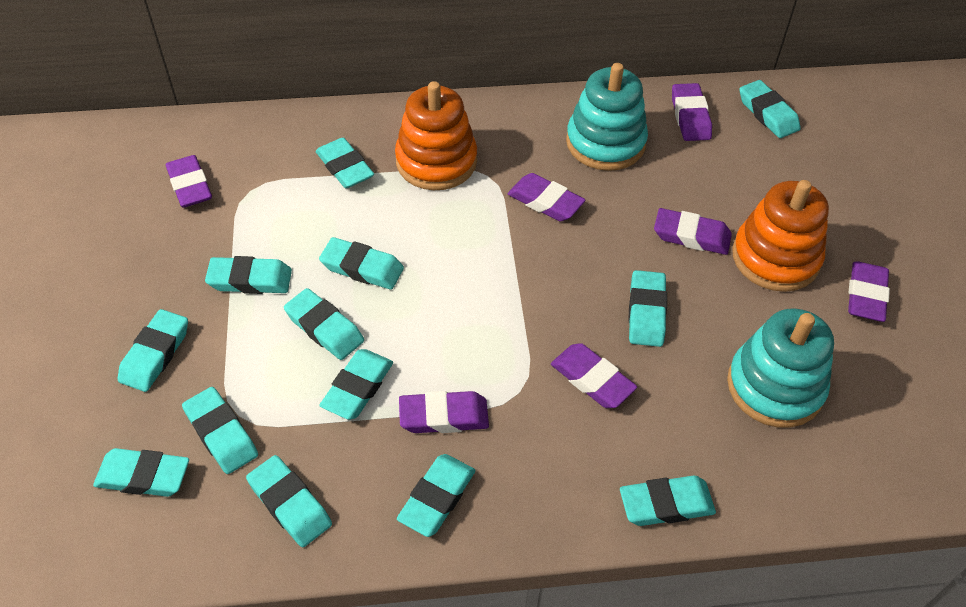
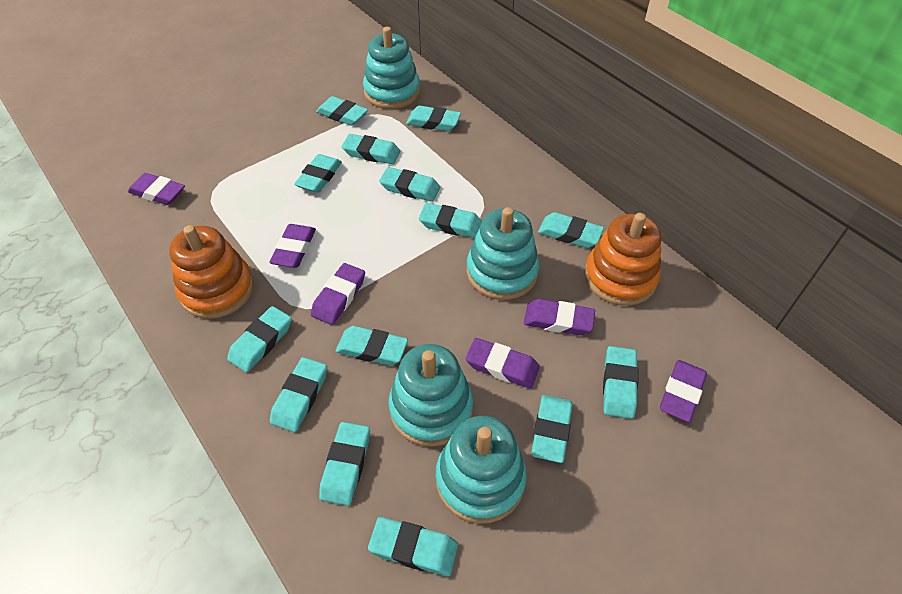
purple eraser: 7 -> 6
turquoise eraser: 13 -> 14
turquoise stacking toy: 2 -> 4

